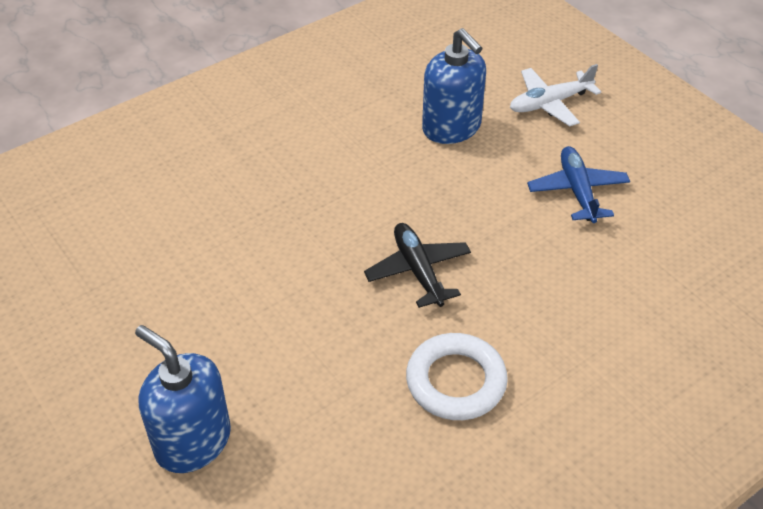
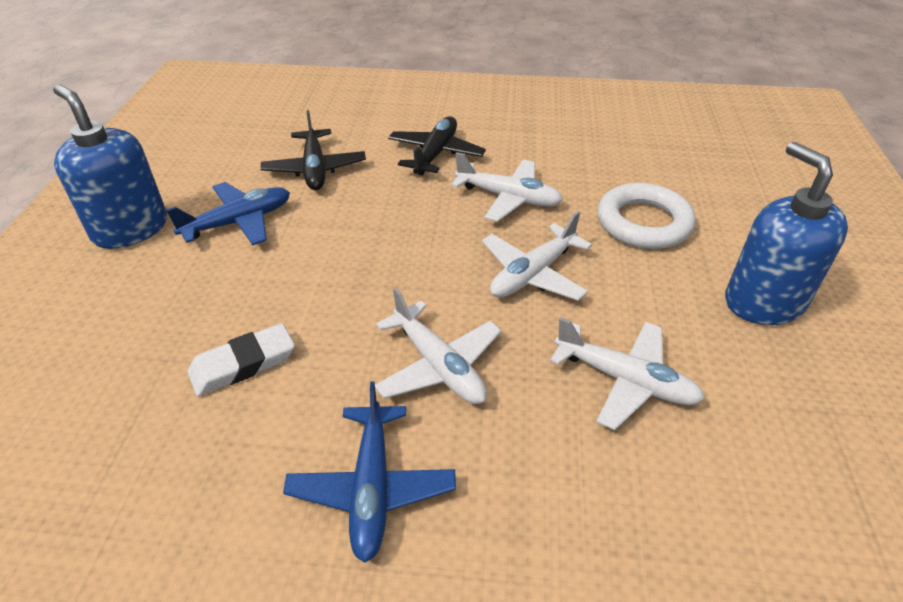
black plane: 1 -> 2
blue plane: 1 -> 2
white eraser: 0 -> 1
white plane: 1 -> 4

